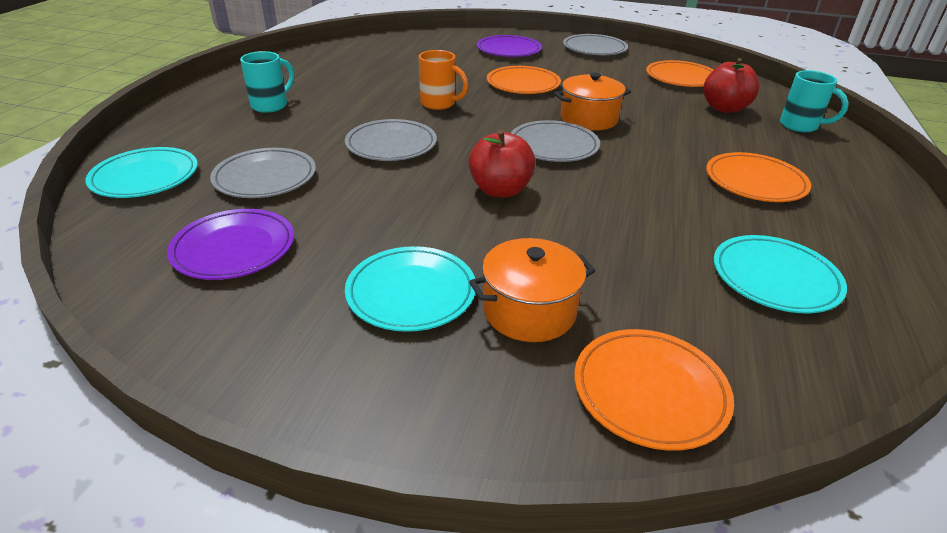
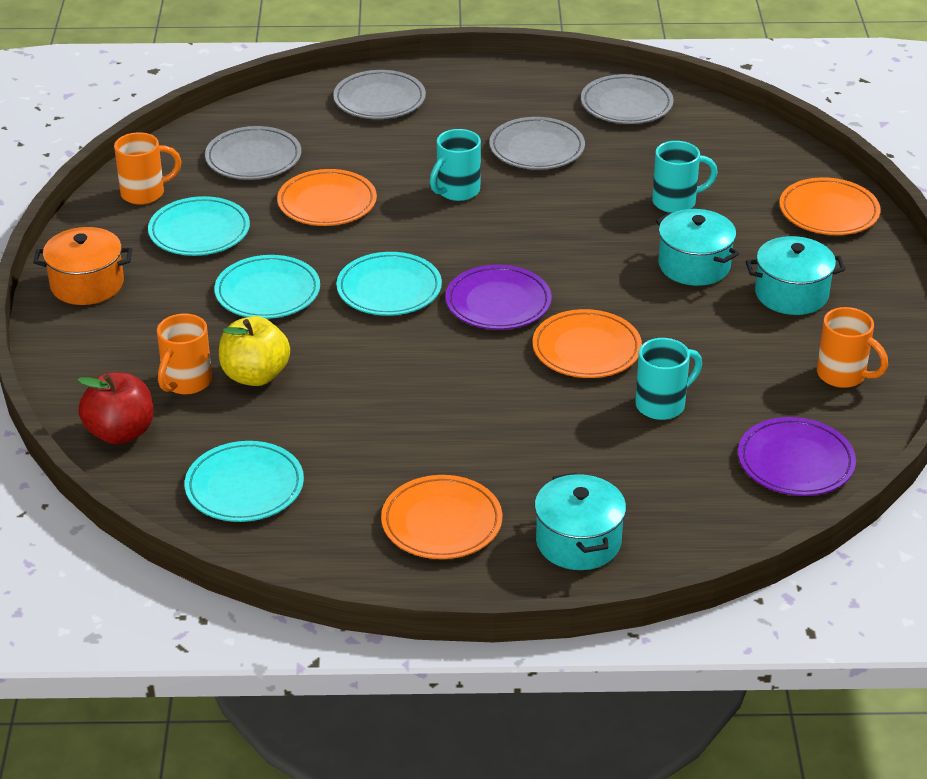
orange mug: 1 -> 3
orange pot: 2 -> 1
red apple: 2 -> 1
turquoise mug: 2 -> 3
turquoise plate: 3 -> 4
turquoise pot: 0 -> 3
yellow apple: 0 -> 1

